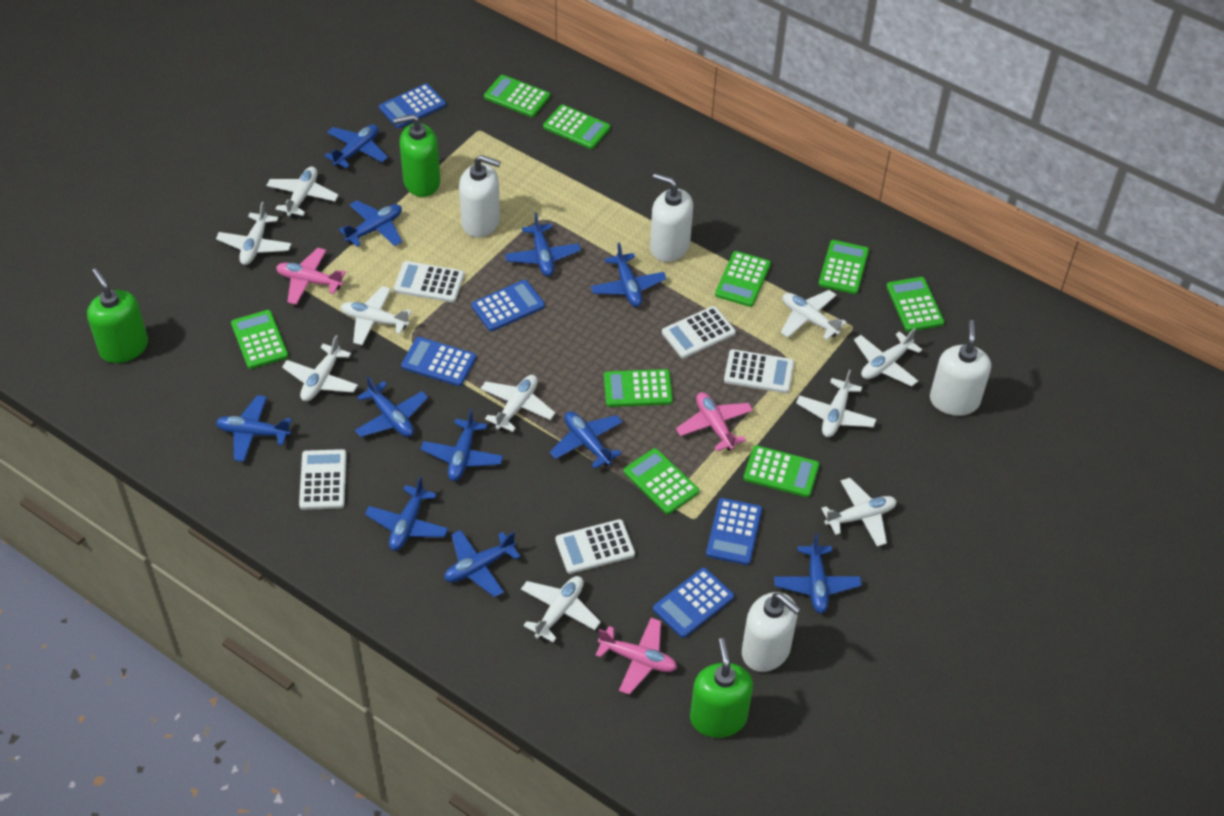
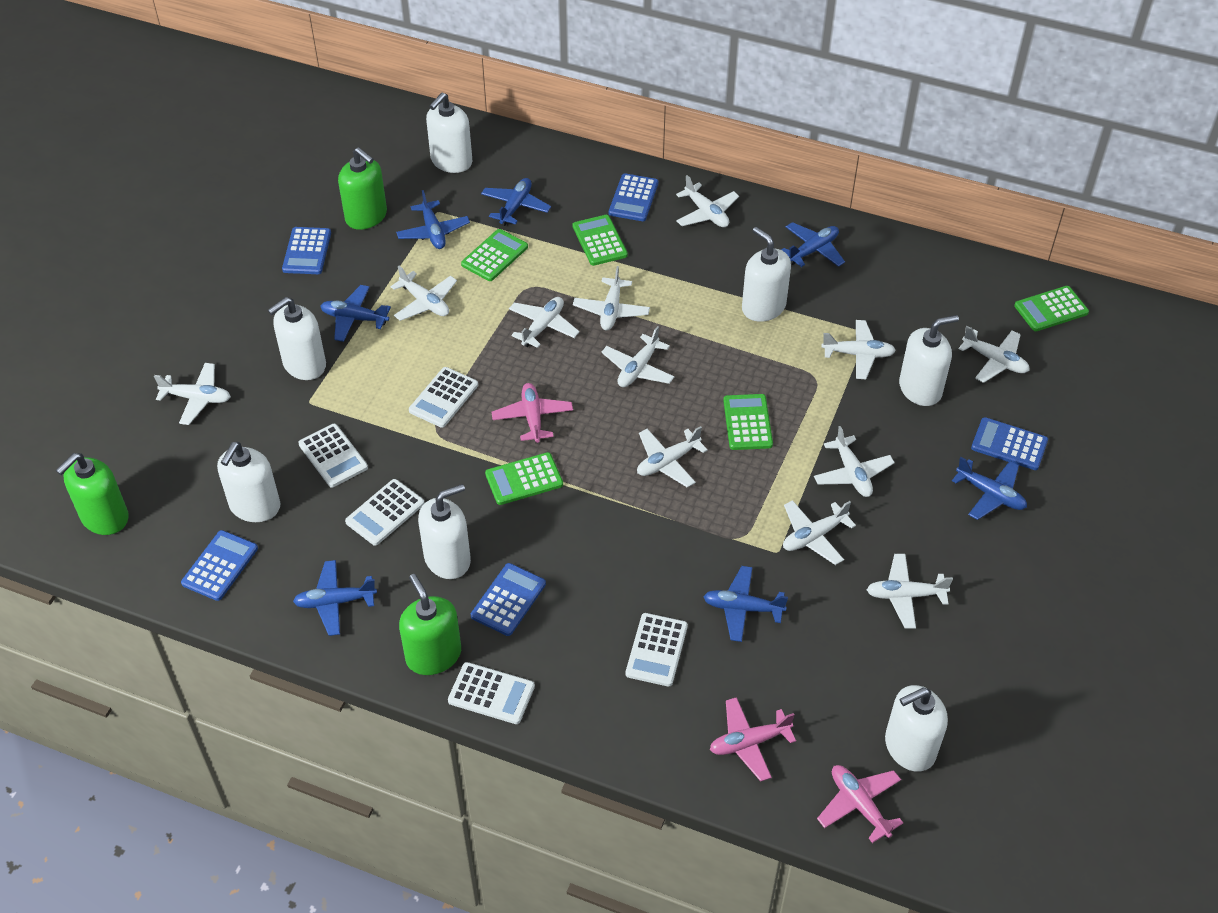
blue plane: 11 -> 7
green calculator: 9 -> 5
white plane: 10 -> 12
white soap dispenser: 4 -> 7

